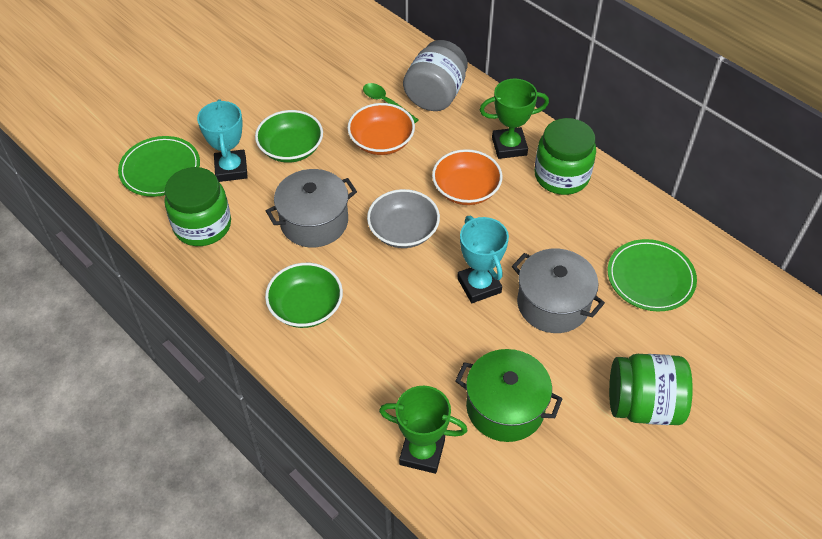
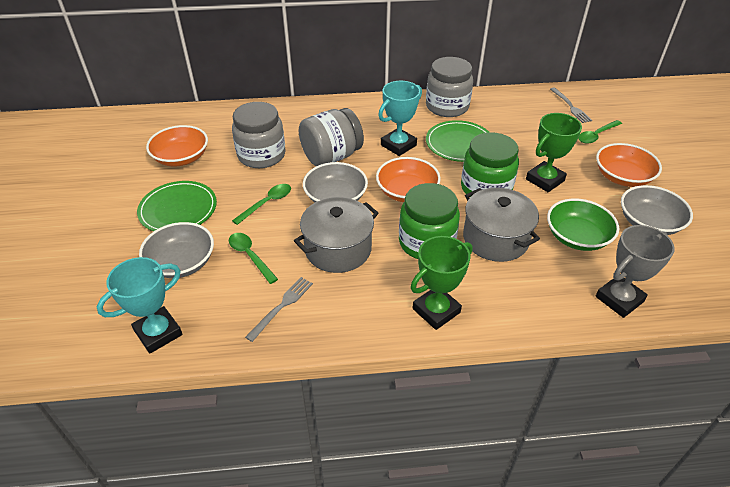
green bowl: 2 -> 1
green jar: 3 -> 2
green pot: 1 -> 0
green spoon: 1 -> 3
grey bowl: 1 -> 3
grey fork: 0 -> 2
grey jar: 1 -> 3
grey trophy: 0 -> 1
orange bowl: 2 -> 3

